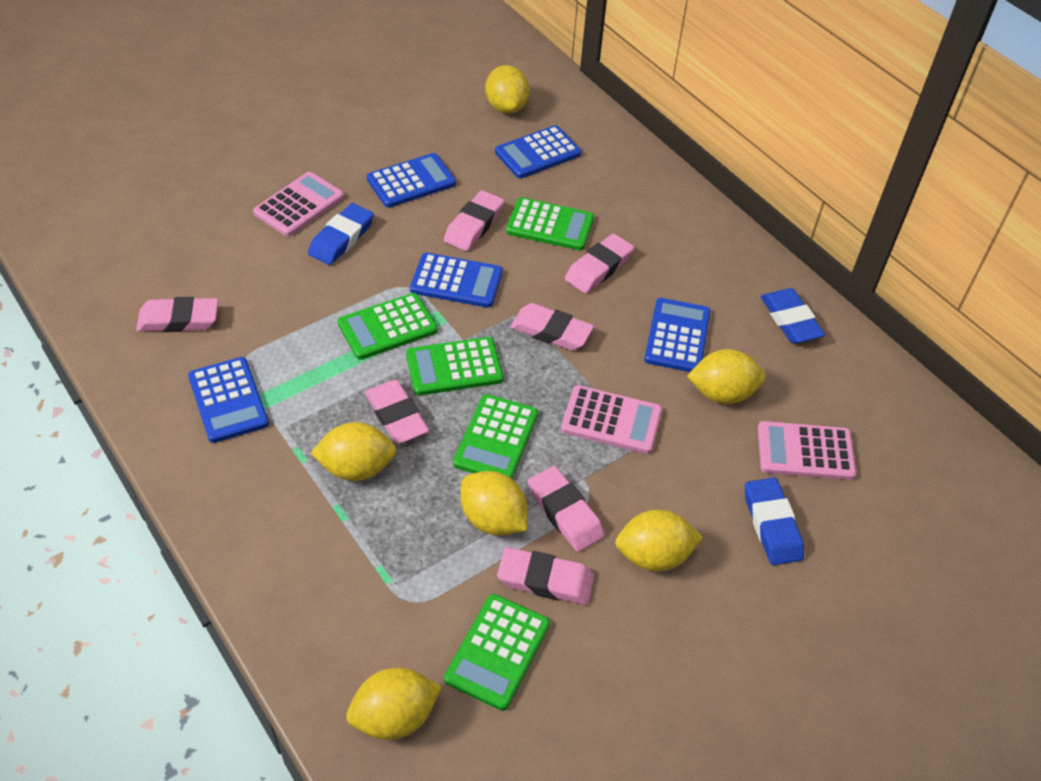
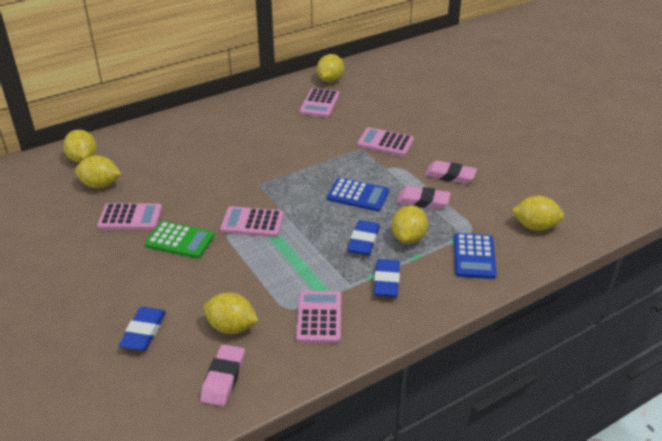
blue calculator: 5 -> 2
green calculator: 5 -> 1
pink calculator: 3 -> 5
pink eraser: 7 -> 3

